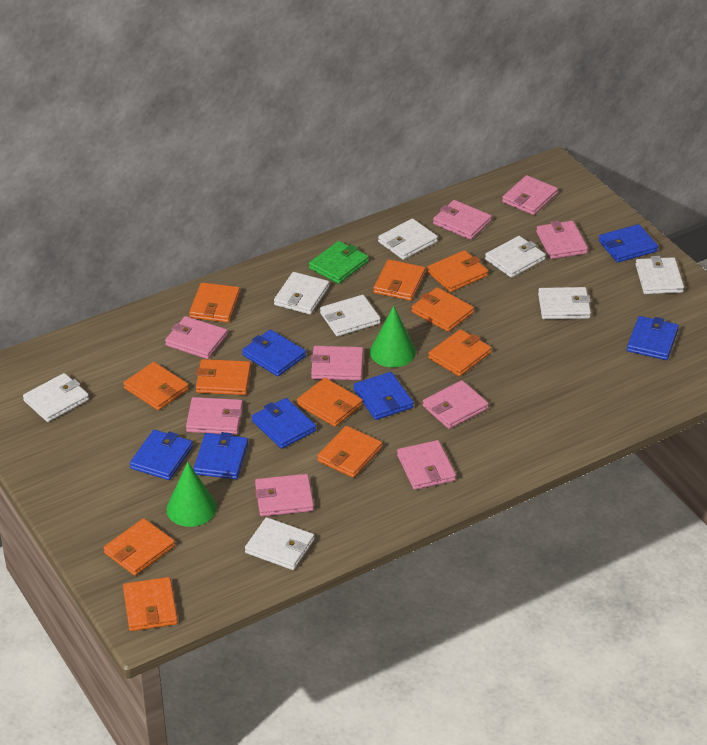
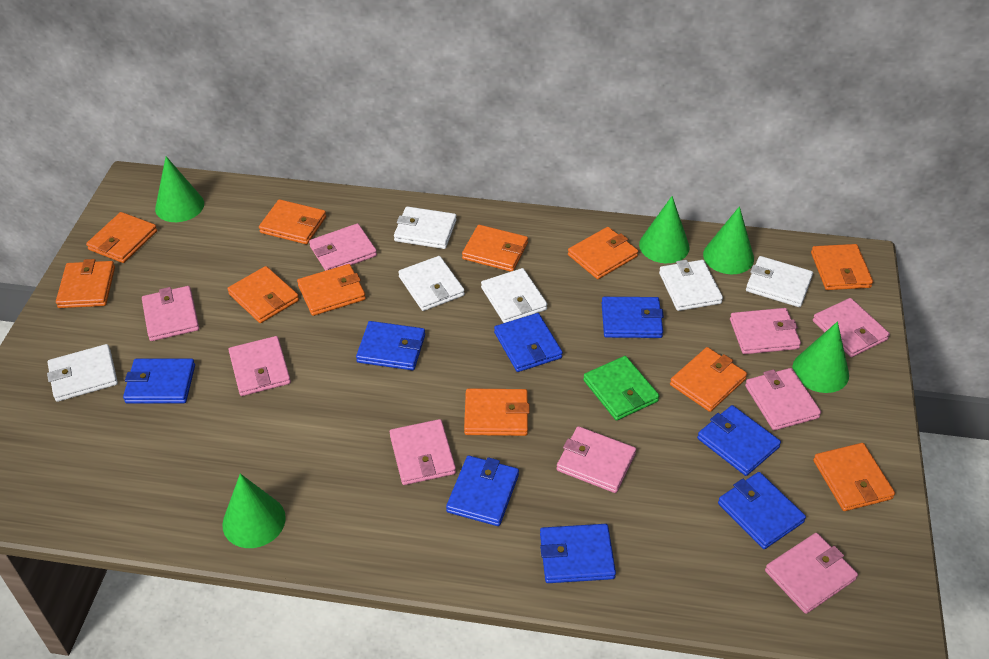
blue wallet: 7 -> 8
green cone: 2 -> 5
white wallet: 8 -> 6

